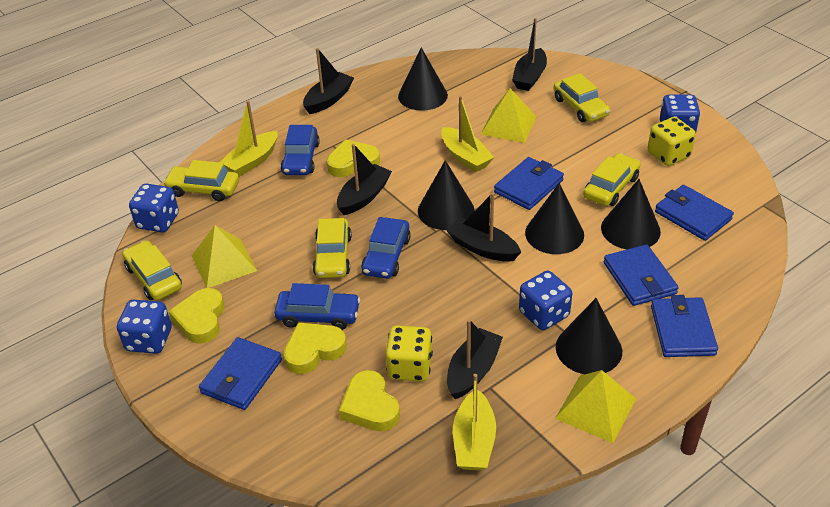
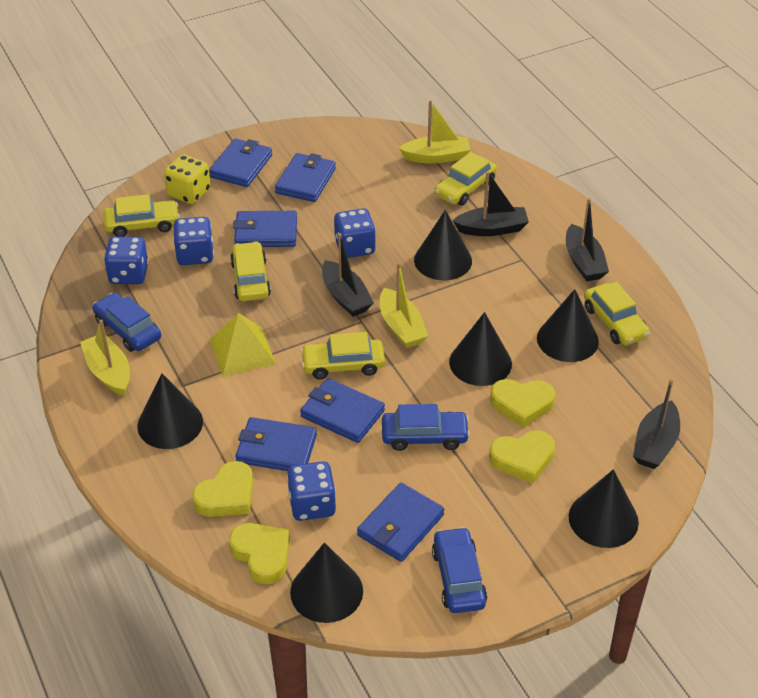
black boat: 5 -> 4
black cone: 5 -> 6
blue wallet: 5 -> 6
yellow dice: 2 -> 1
yellow pyramid: 3 -> 1

